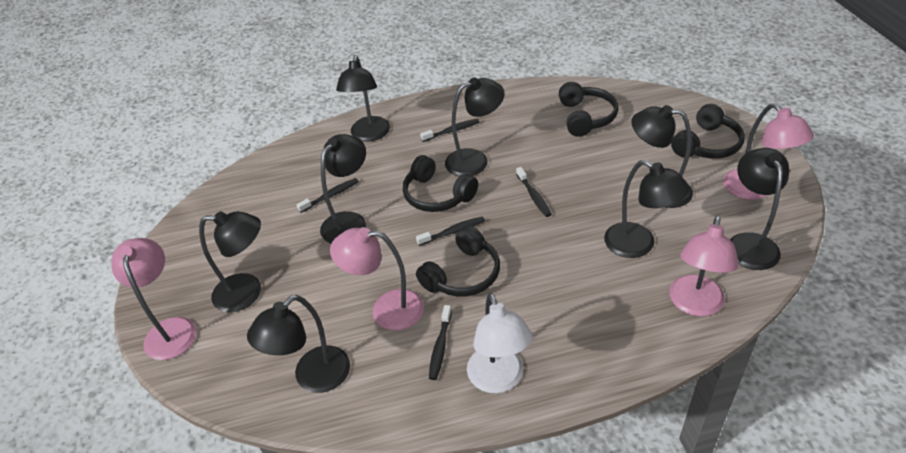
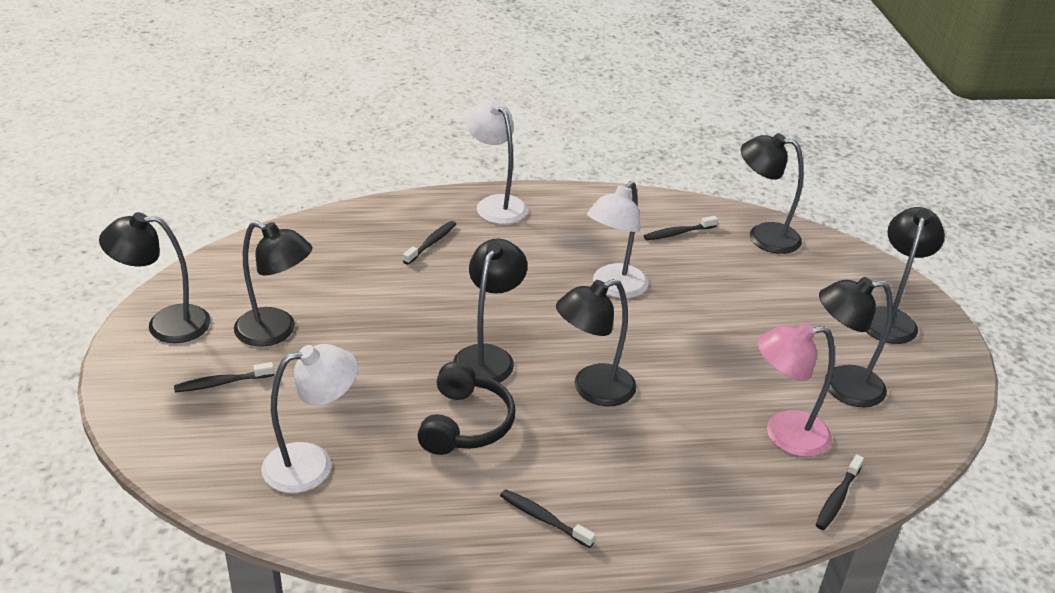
black headphones: 4 -> 1
black lamp: 8 -> 7
pink lamp: 4 -> 1
white lamp: 1 -> 3

